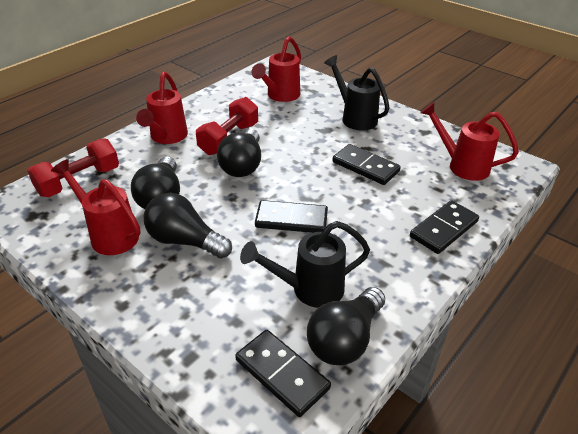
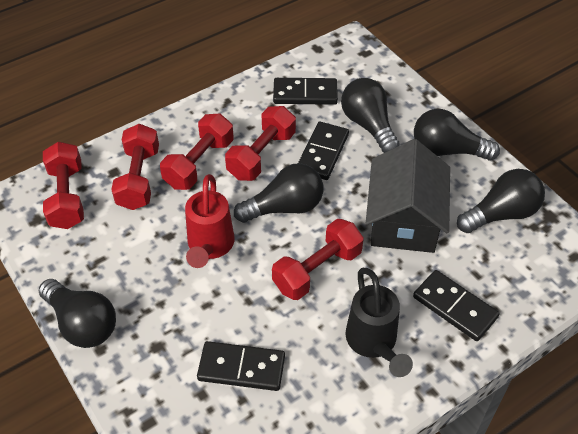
black house: 0 -> 1
black light bulb: 4 -> 5
black watering can: 2 -> 1
red dumbbell: 2 -> 5
red watering can: 4 -> 1

